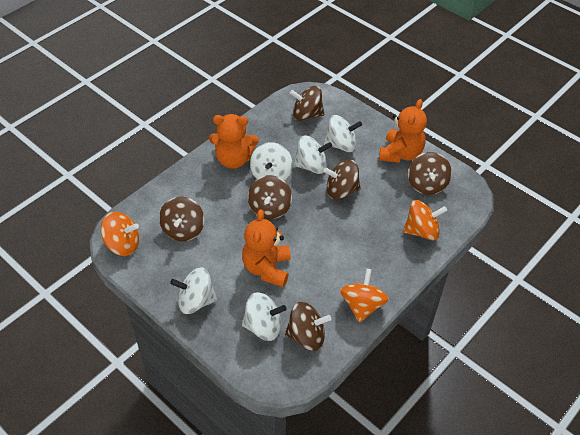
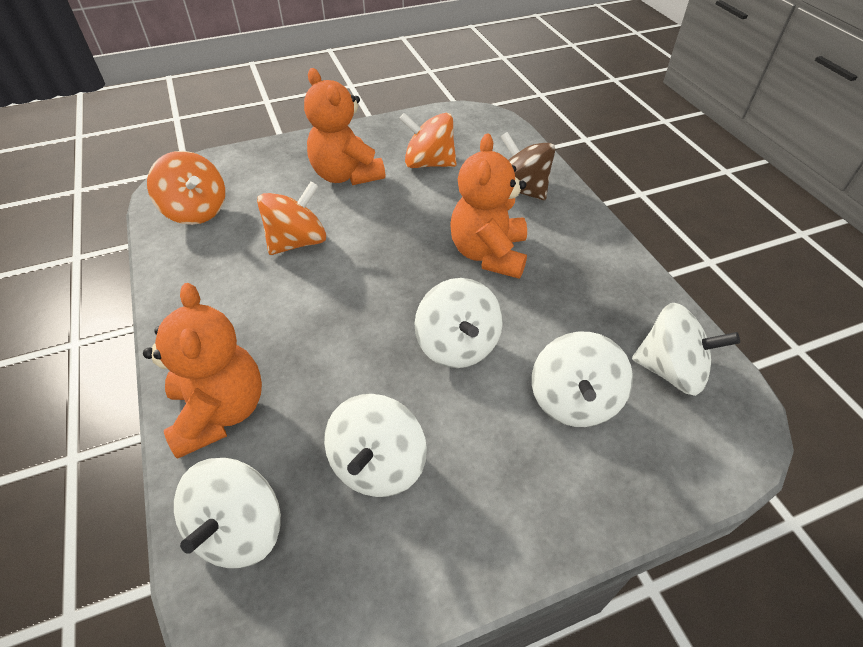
brown spinning top: 6 -> 1

